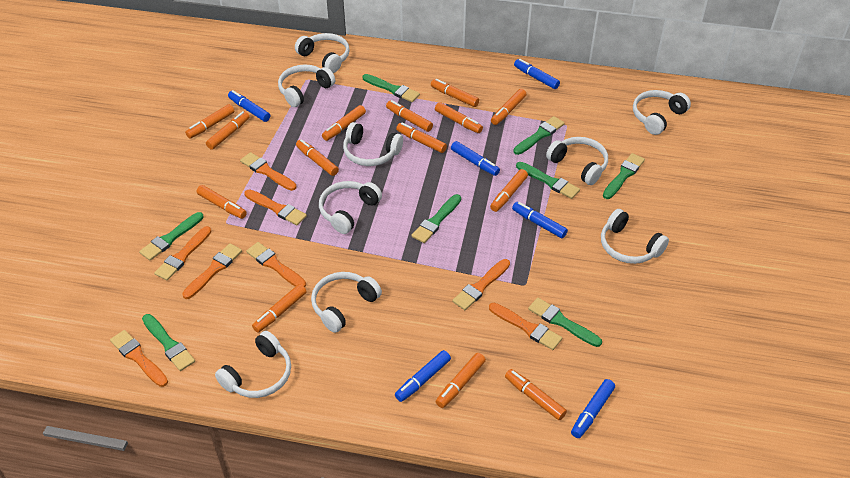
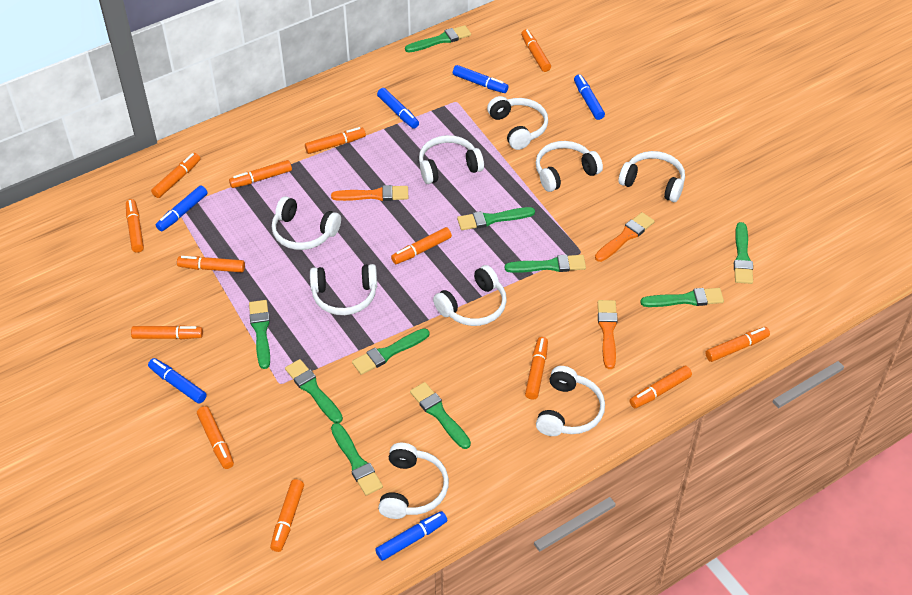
green brush: 8 -> 10
orange brush: 8 -> 3
orange marker: 14 -> 13

